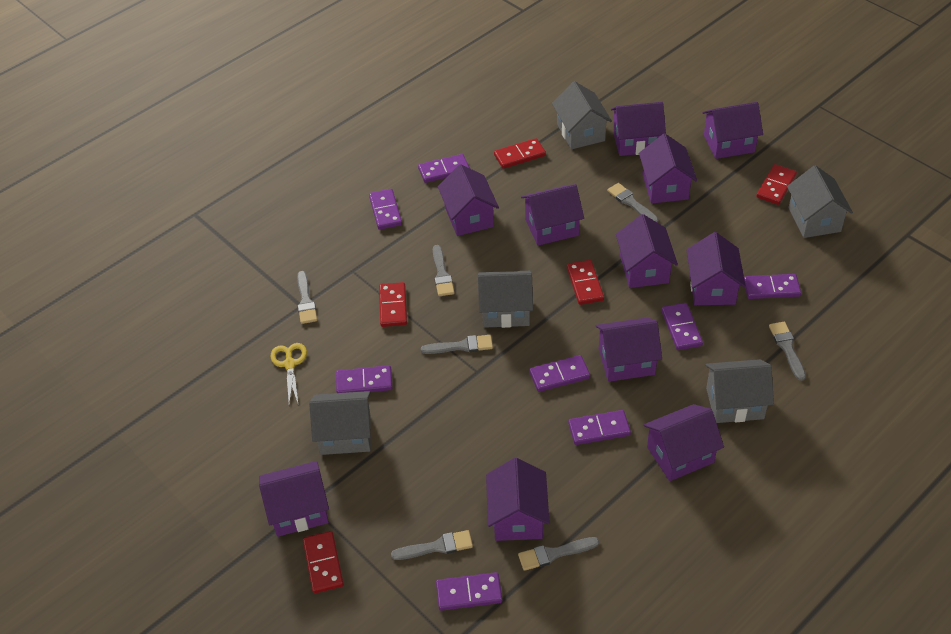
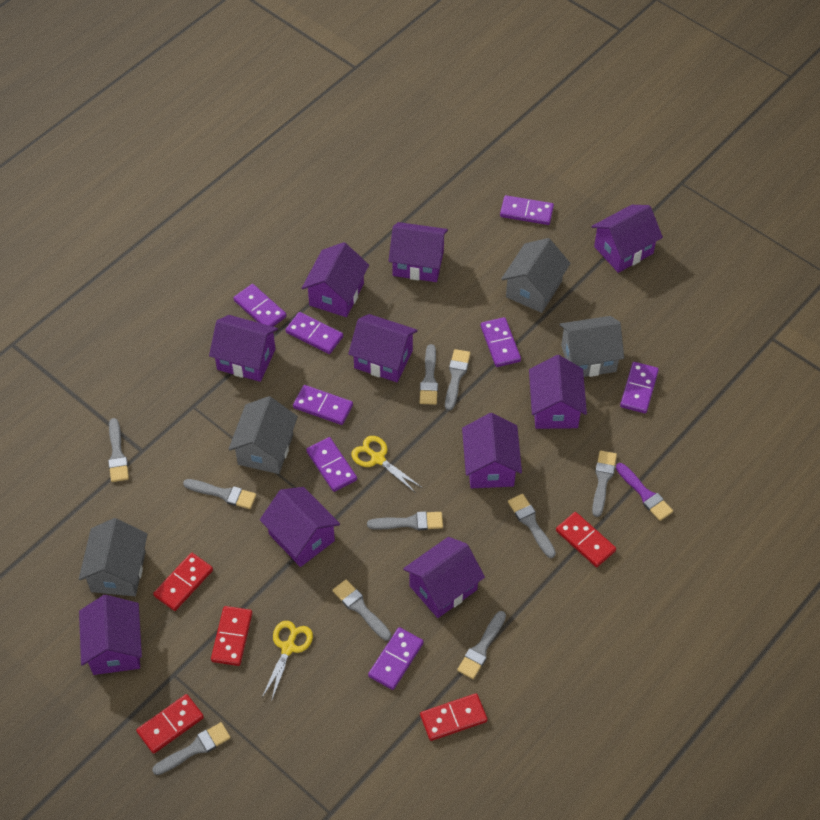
grey brush: 7 -> 10
grey house: 5 -> 4
purple brush: 0 -> 1
purple house: 11 -> 10
yellow scissors: 1 -> 2

